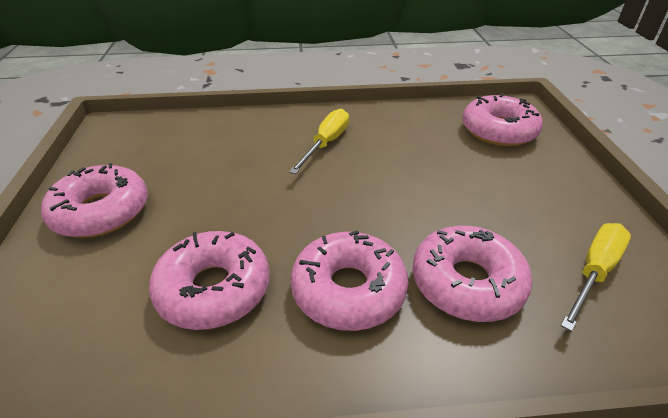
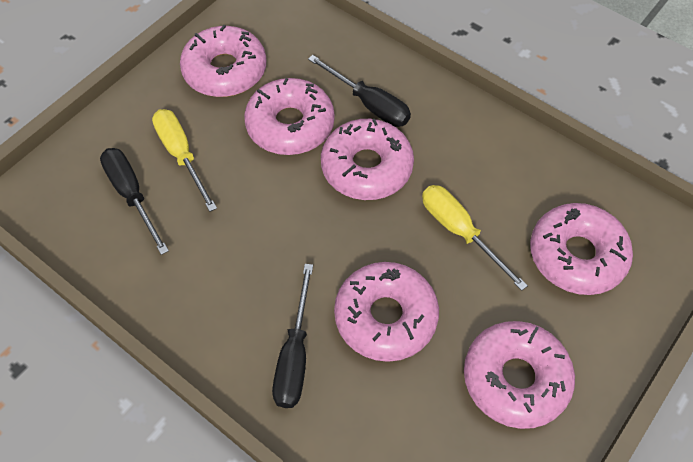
black screwdriver: 0 -> 3
pink donut: 5 -> 6

